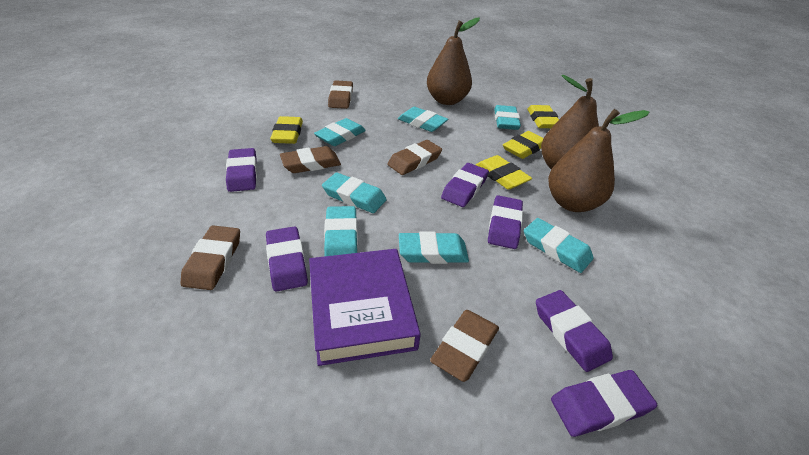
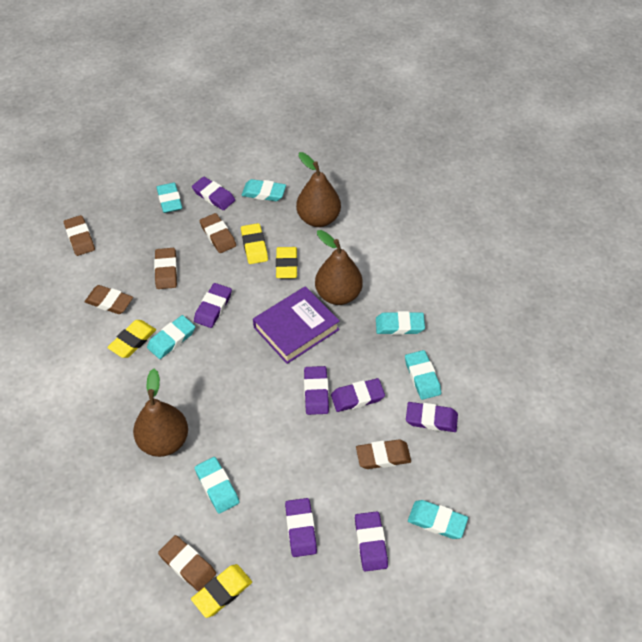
brown eraser: 5 -> 6
purple eraser: 6 -> 7

